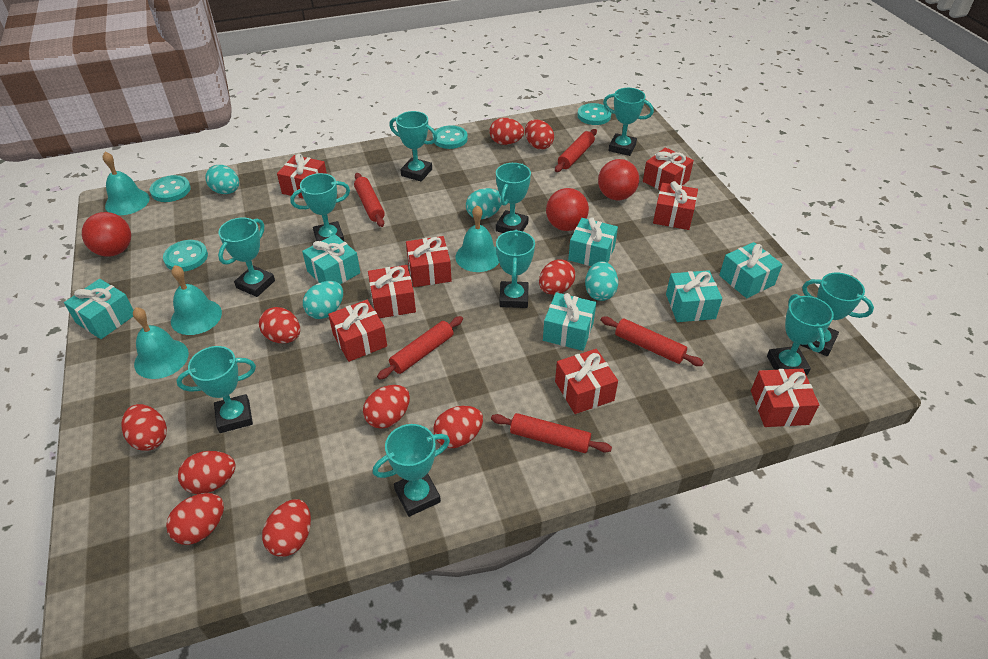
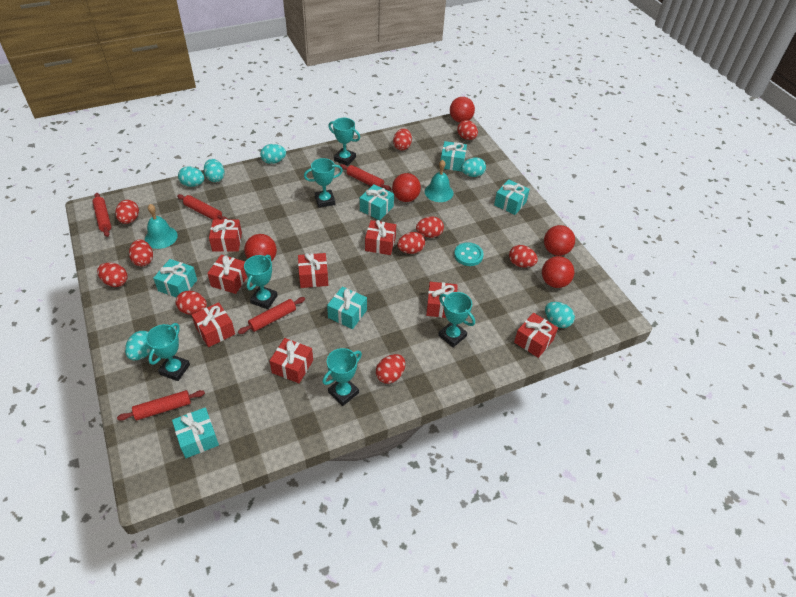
red ball: 3 -> 5
turquoise bell: 4 -> 2
turquoise button: 4 -> 1
turquoise egg: 4 -> 6
turquoise trophy: 10 -> 6

